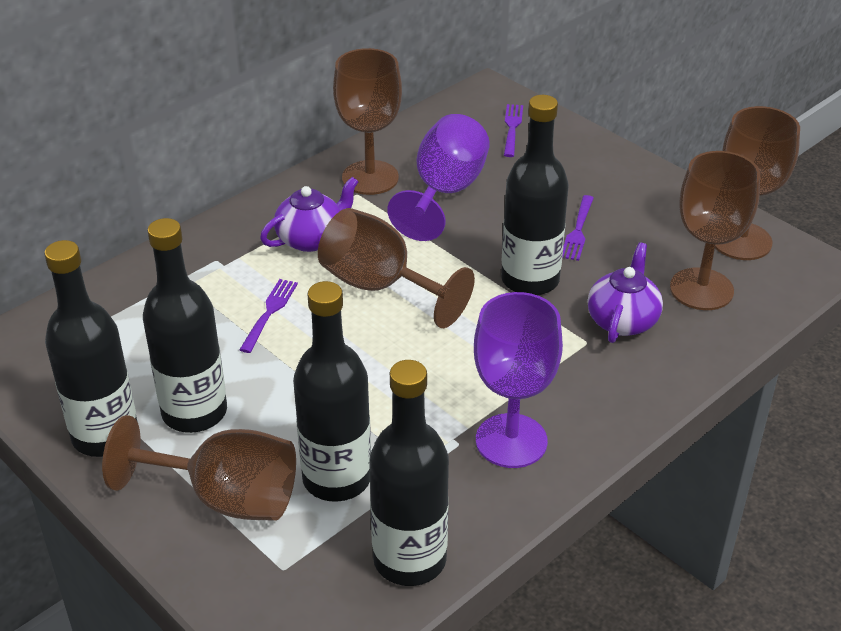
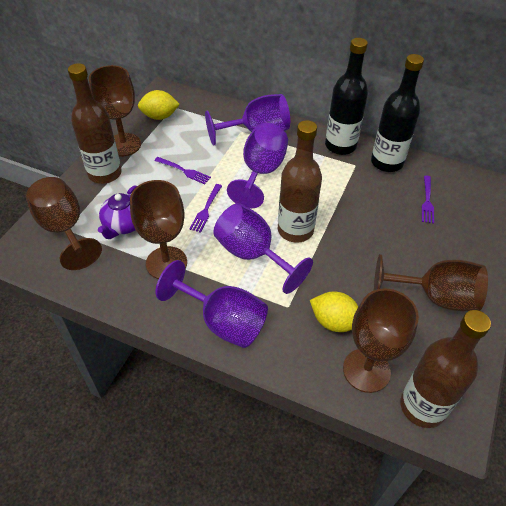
black bottle: 5 -> 2
brown bottle: 0 -> 3
purple goblet: 2 -> 4
purple teapot: 2 -> 1
yellow lemon: 0 -> 2

